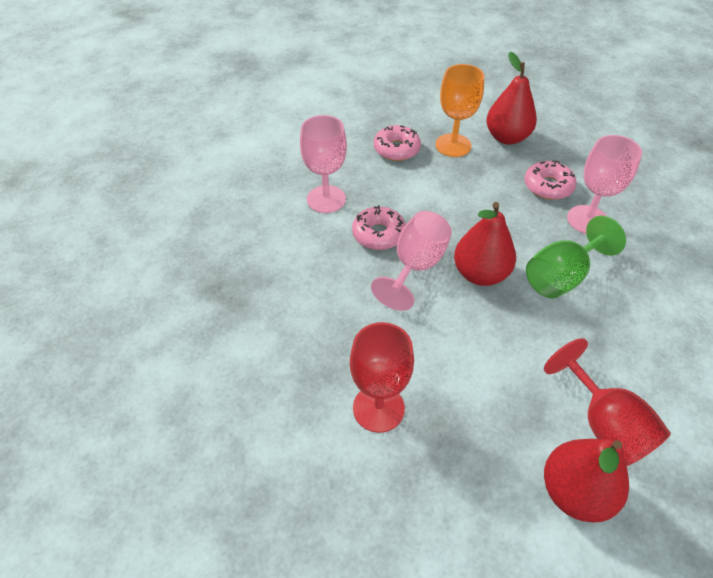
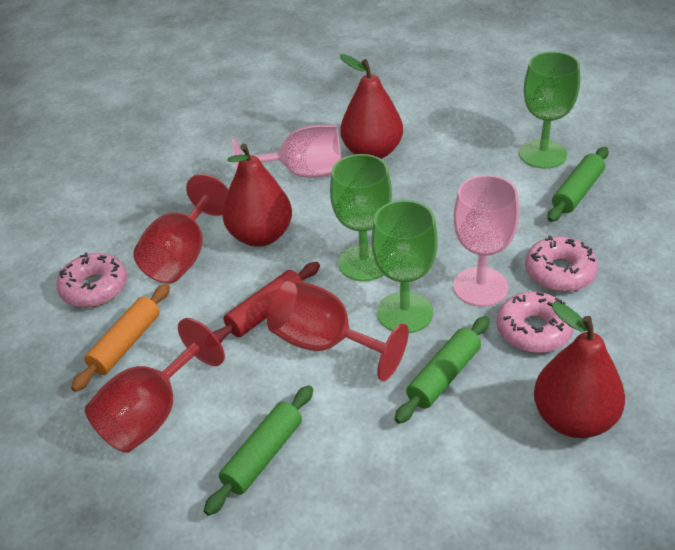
green goblet: 1 -> 3
green rolling pin: 0 -> 3
orange goblet: 1 -> 0
orange rolling pin: 0 -> 1
pink goblet: 3 -> 2
red goblet: 2 -> 3
red rolling pin: 0 -> 1

